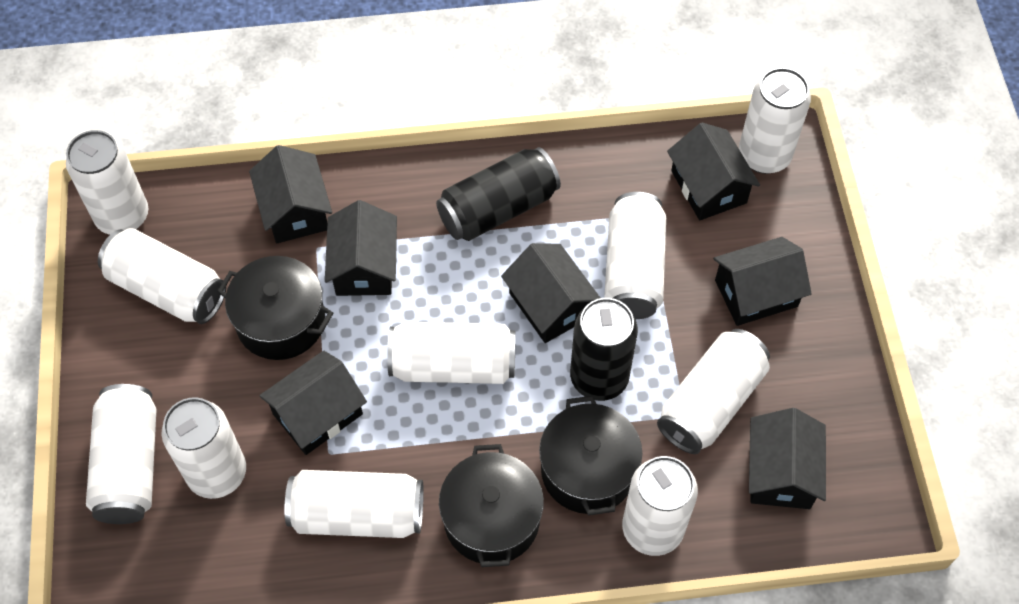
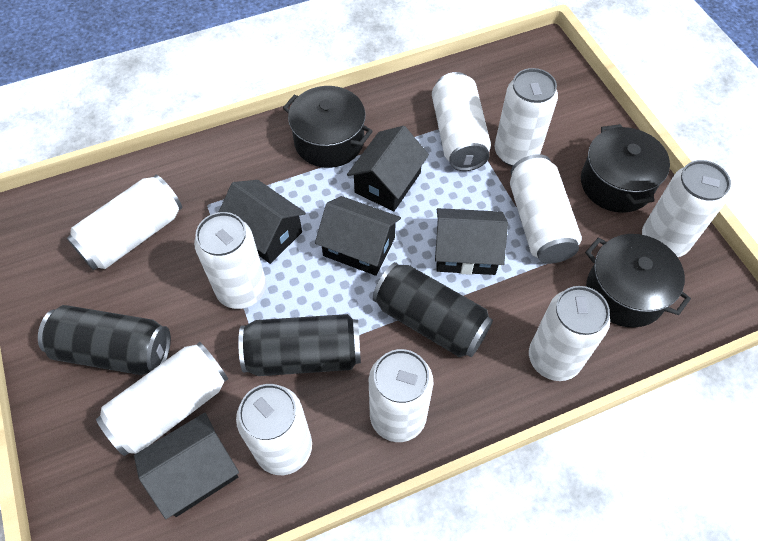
black can: 2 -> 3
black house: 7 -> 5

